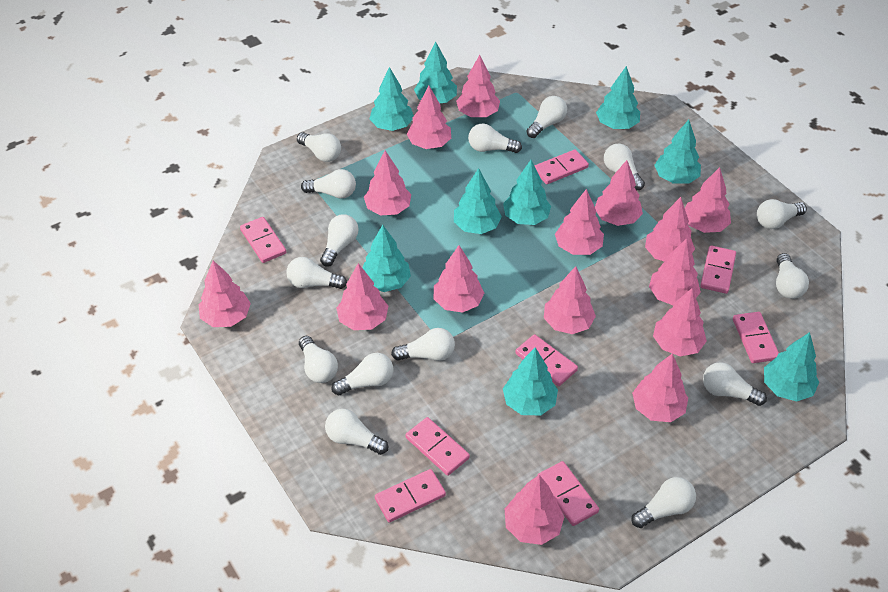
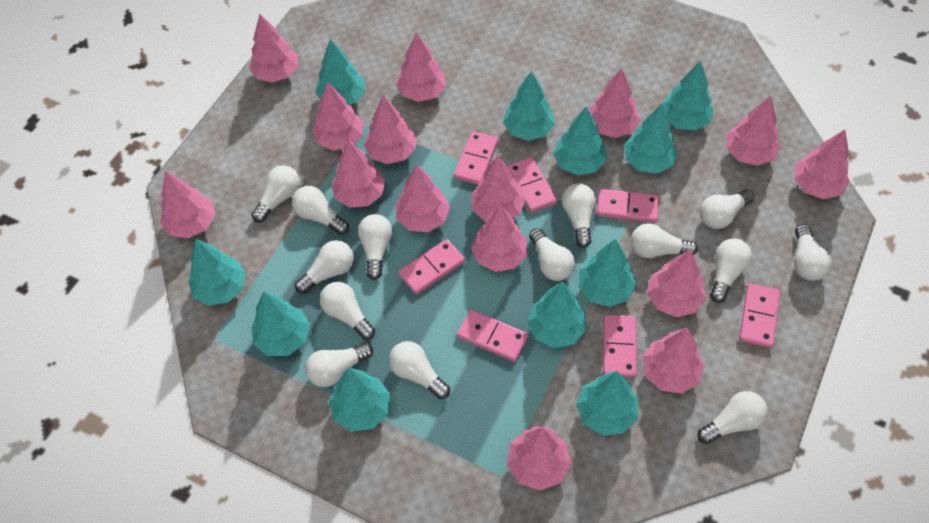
pink domino: 8 -> 7
turquoise tree: 9 -> 11
white light bulb: 15 -> 14

